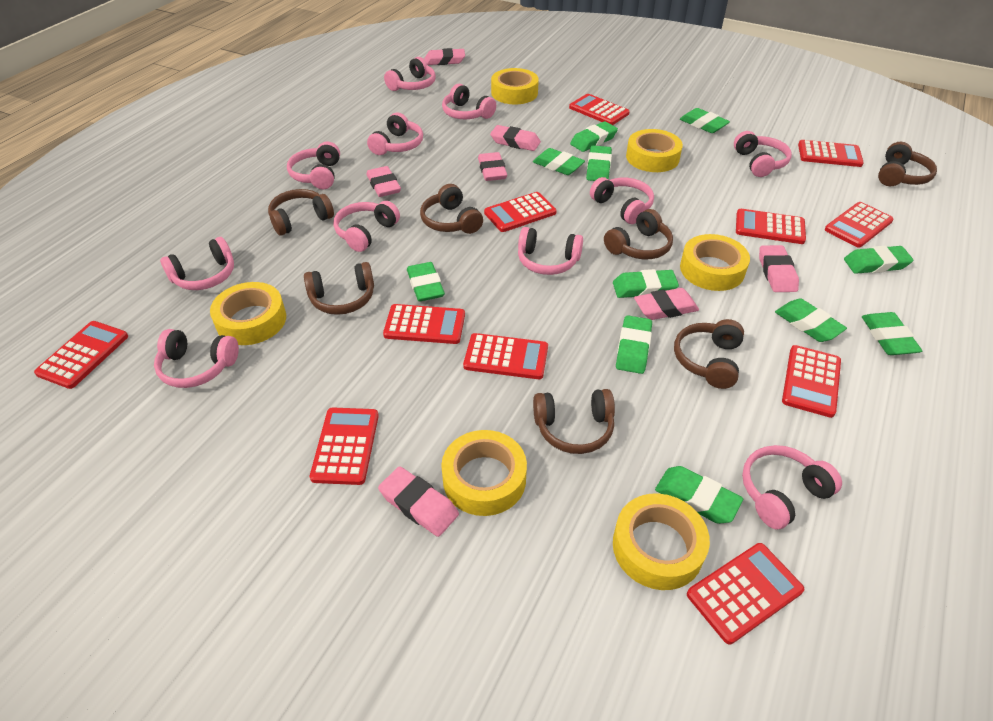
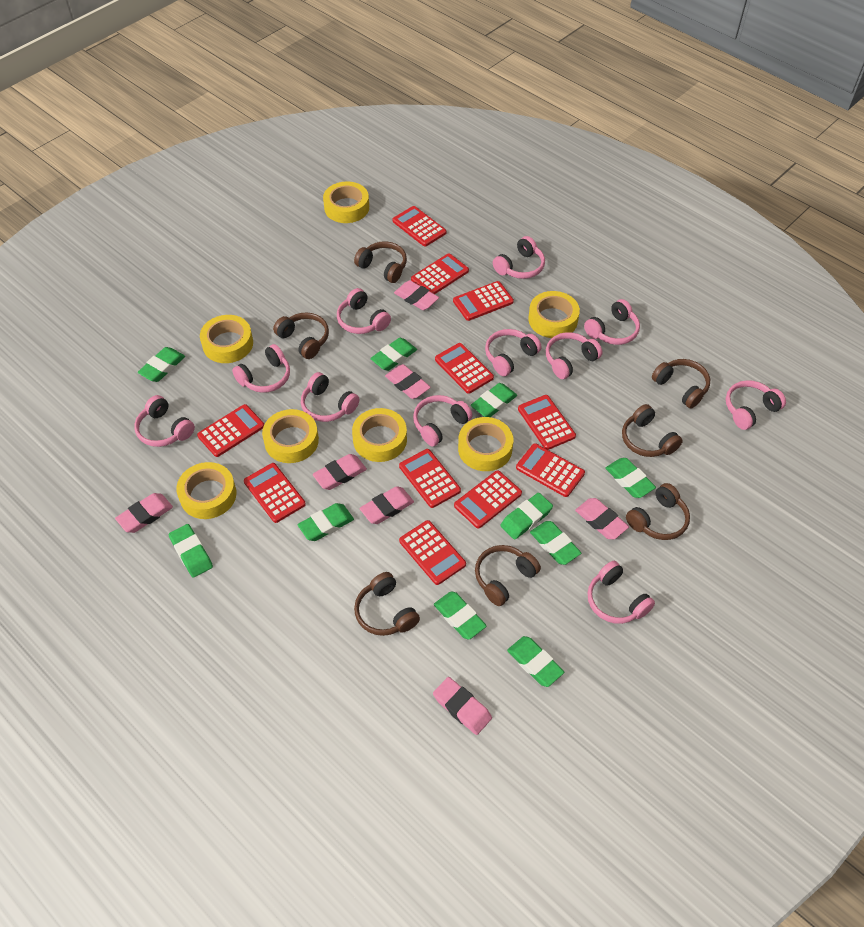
green eraser: 11 -> 10
yellow tape: 6 -> 7

